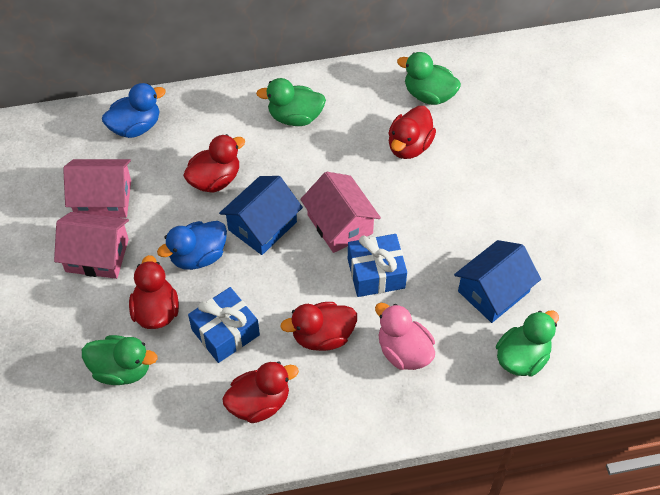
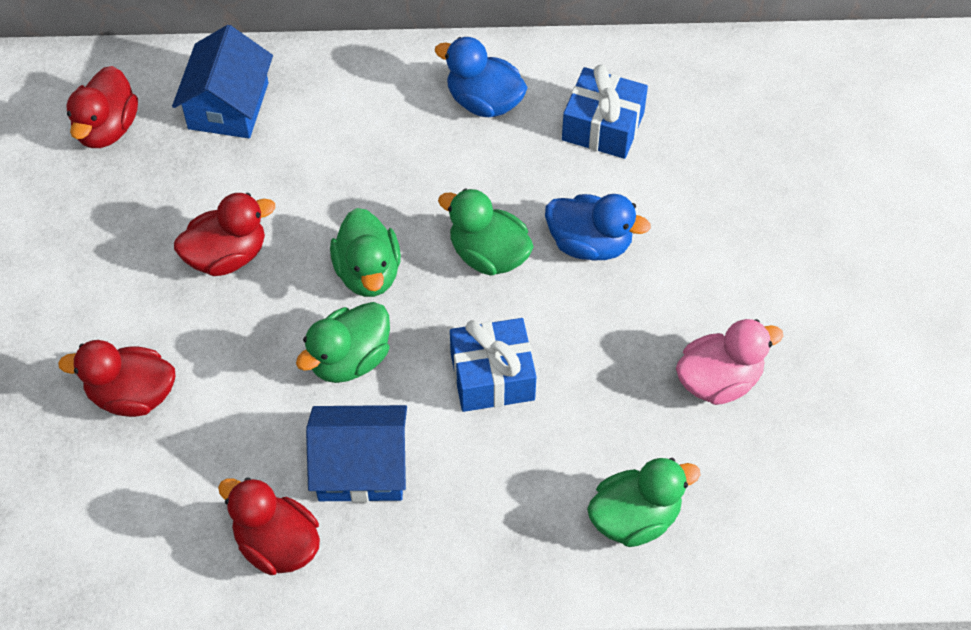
pink house: 3 -> 0
red duck: 5 -> 4

